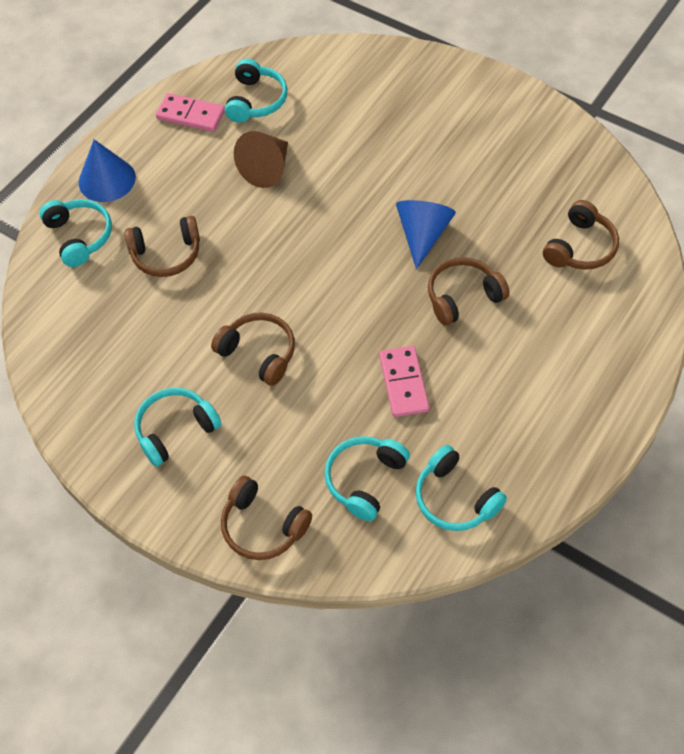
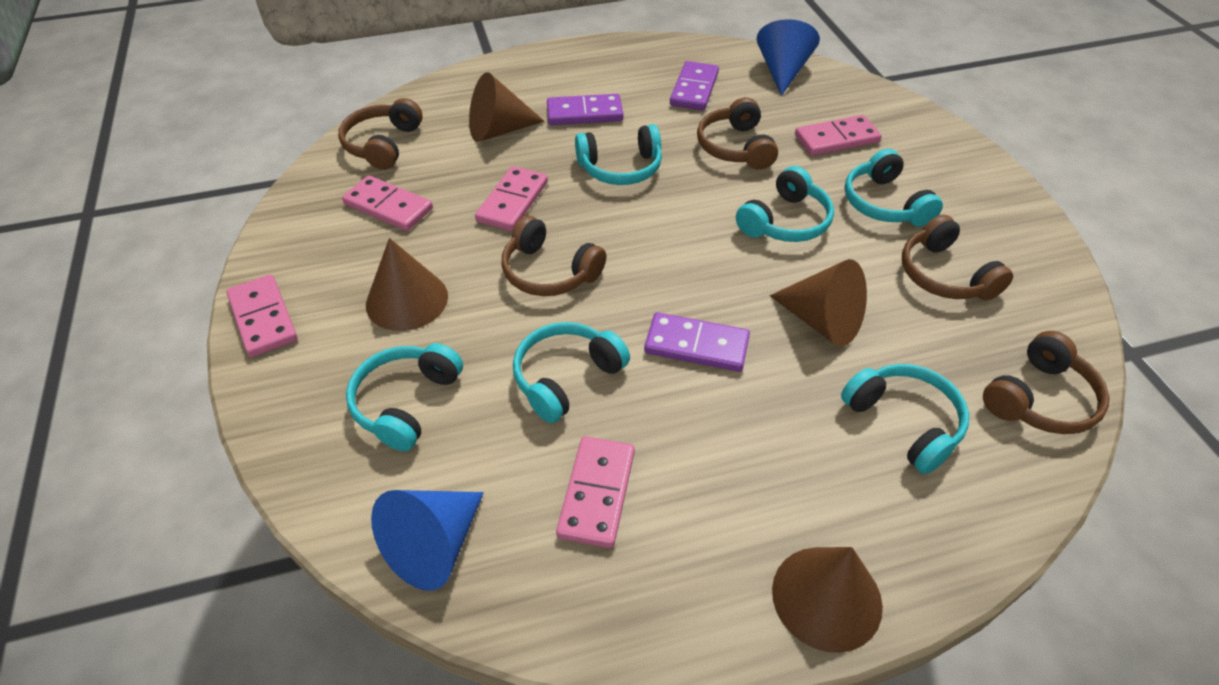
brown cone: 1 -> 4
pink domino: 2 -> 5
purple domino: 0 -> 3
turquoise headphones: 5 -> 6

